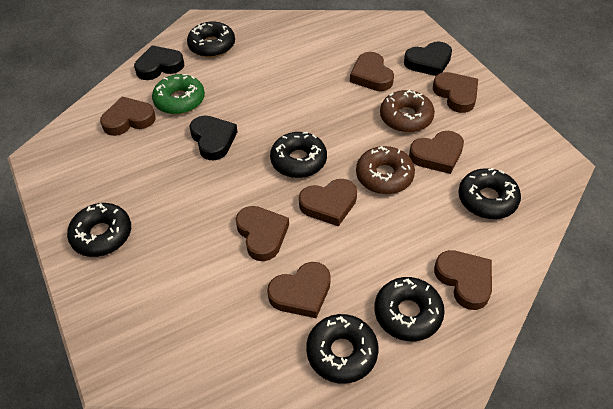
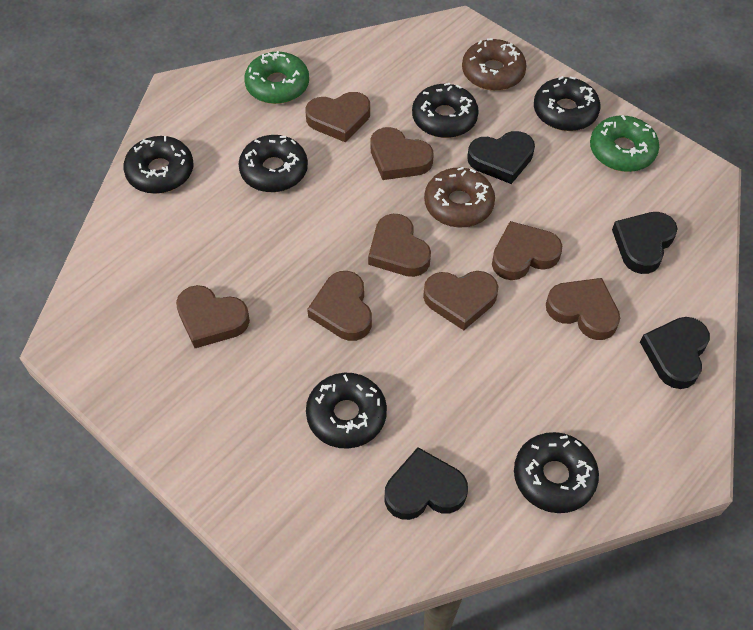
black heart: 3 -> 4
green donut: 1 -> 2

